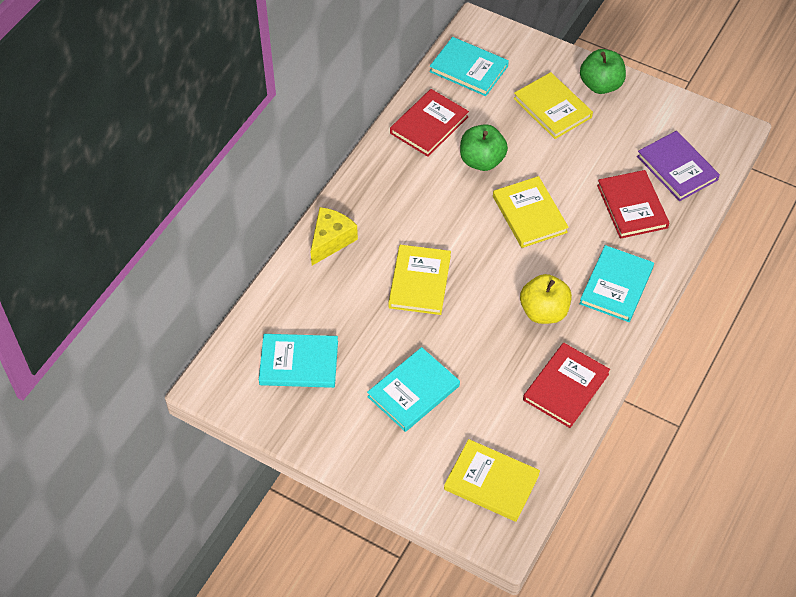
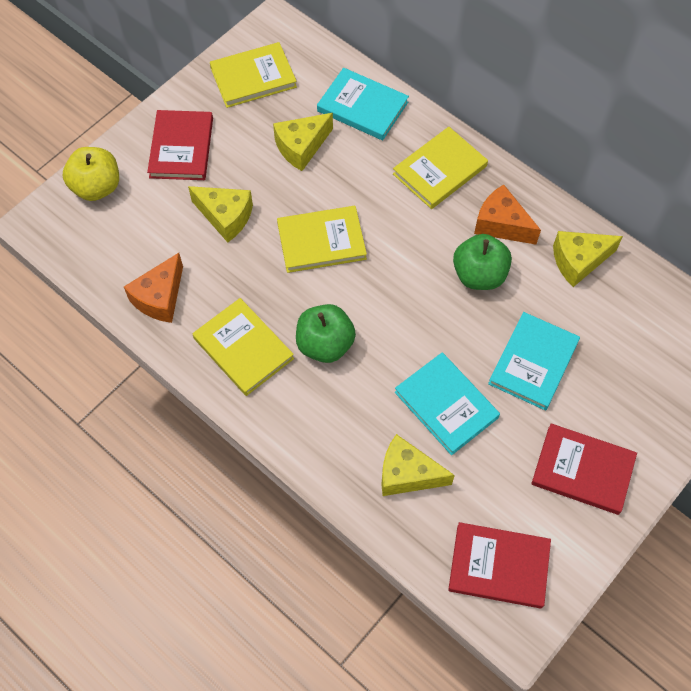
orange cheese: 0 -> 2
purple book: 1 -> 0
turquoise book: 4 -> 3
yellow cheese: 1 -> 4

